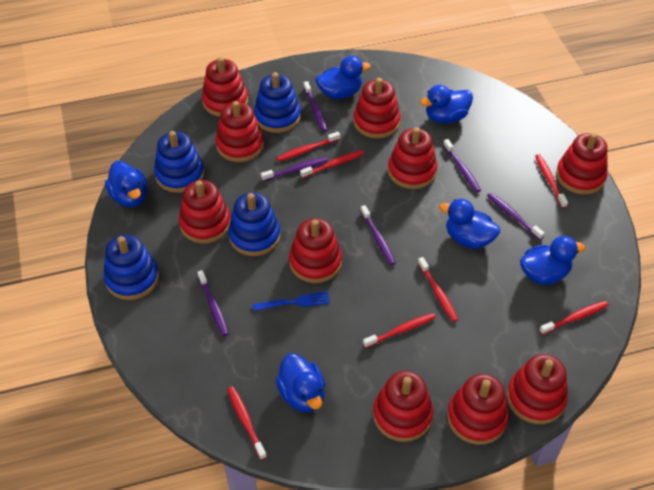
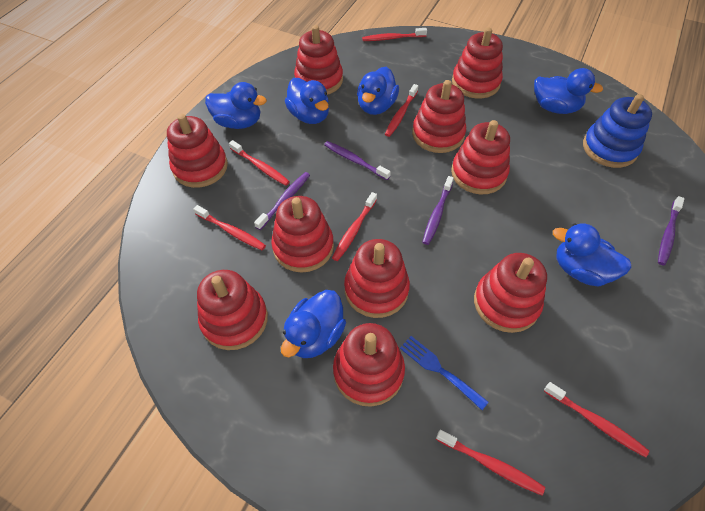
blue stacking toy: 4 -> 1
purple toothbrush: 6 -> 4

